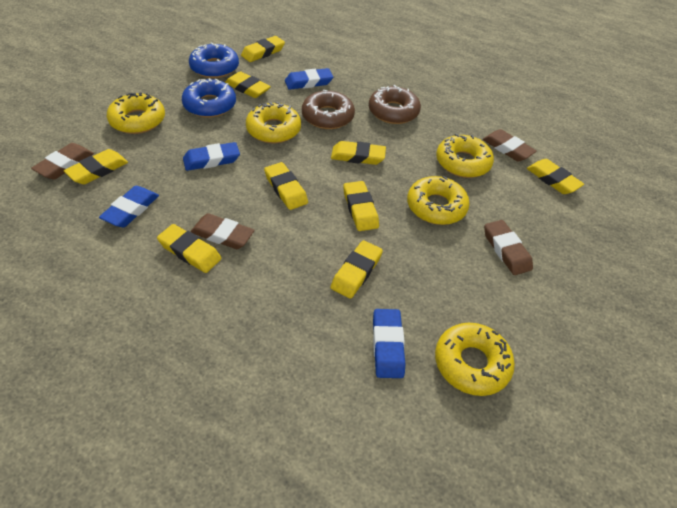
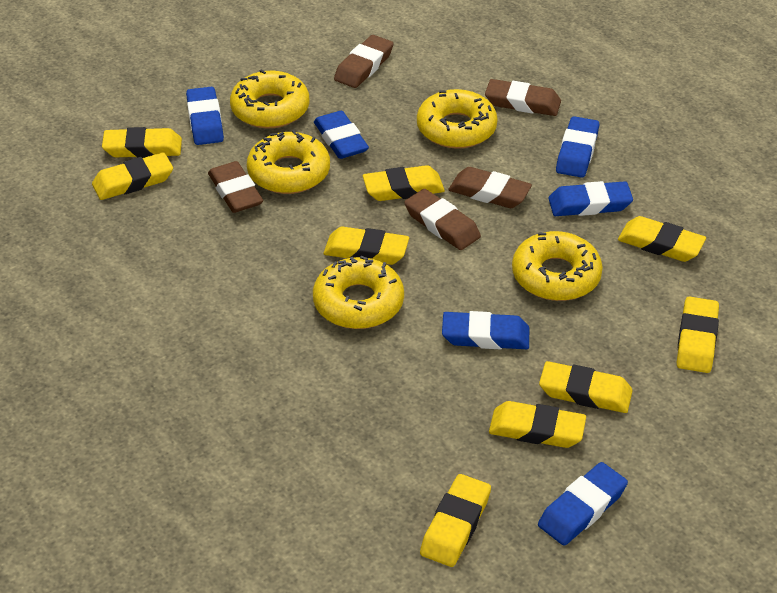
blue donut: 2 -> 0
blue eraser: 4 -> 6
brown donut: 2 -> 0
brown eraser: 4 -> 5

